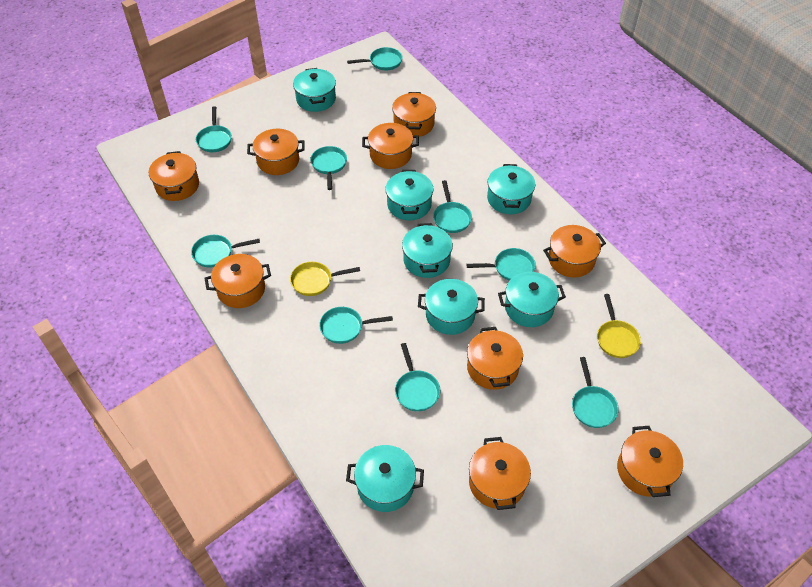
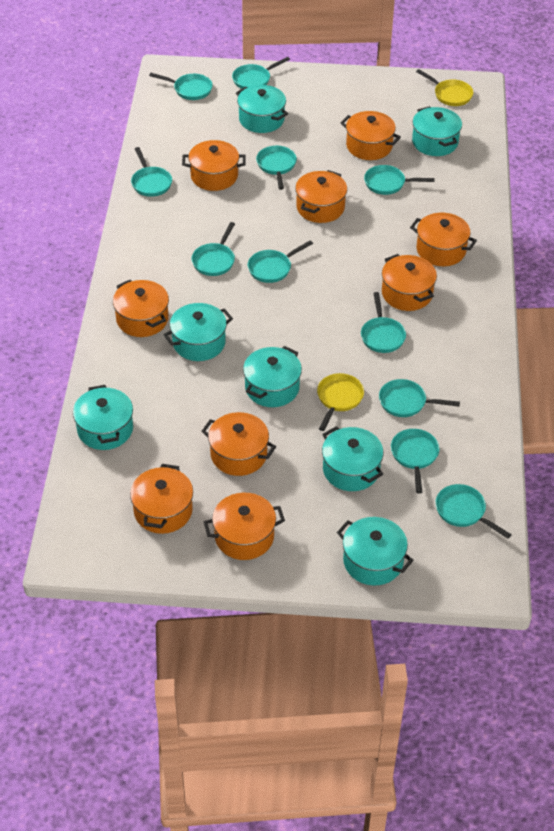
turquoise pan: 9 -> 11

